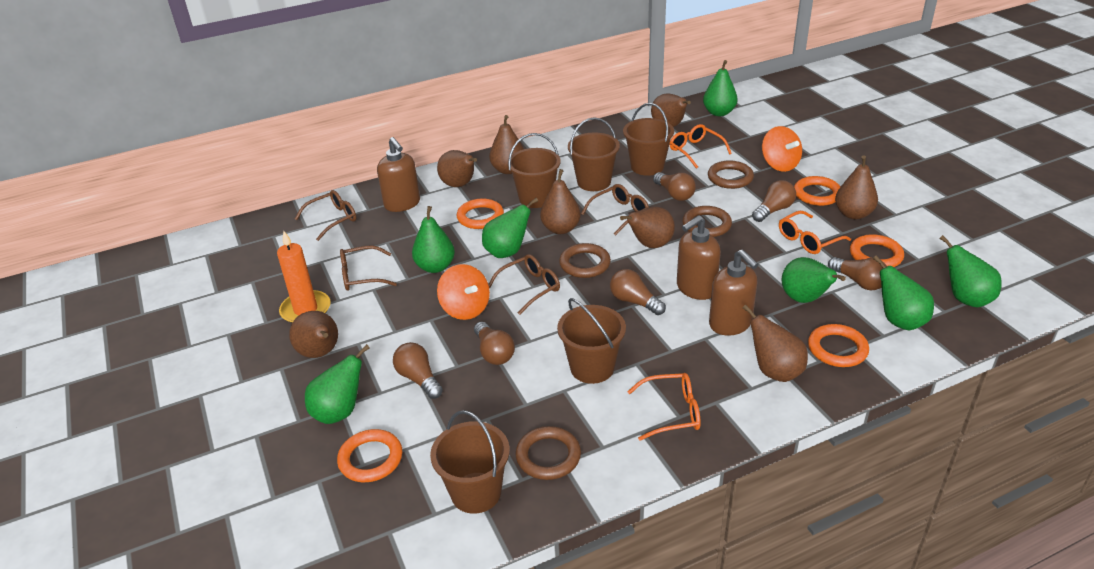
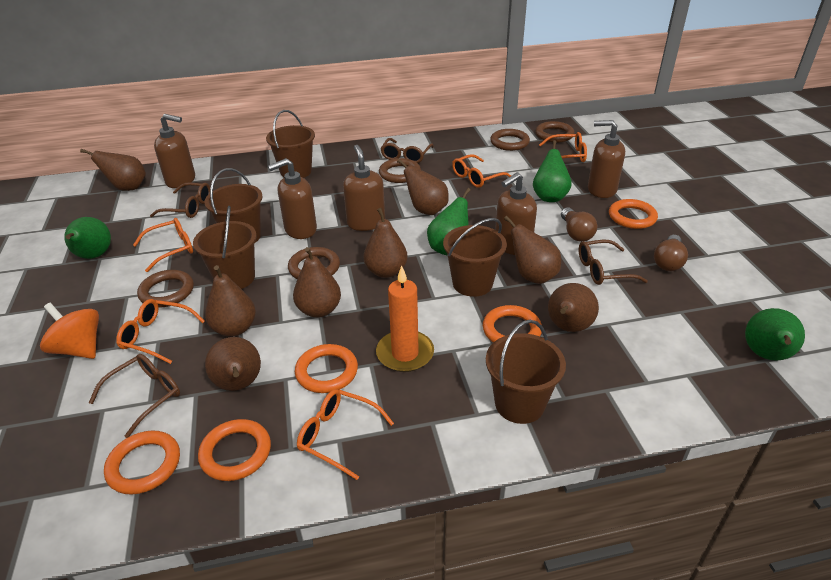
brown light bulb: 6 -> 2
brown ring: 4 -> 5
brown soap dispenser: 3 -> 5
green pear: 7 -> 4
orange glasses: 3 -> 5
orange spinning top: 2 -> 1

